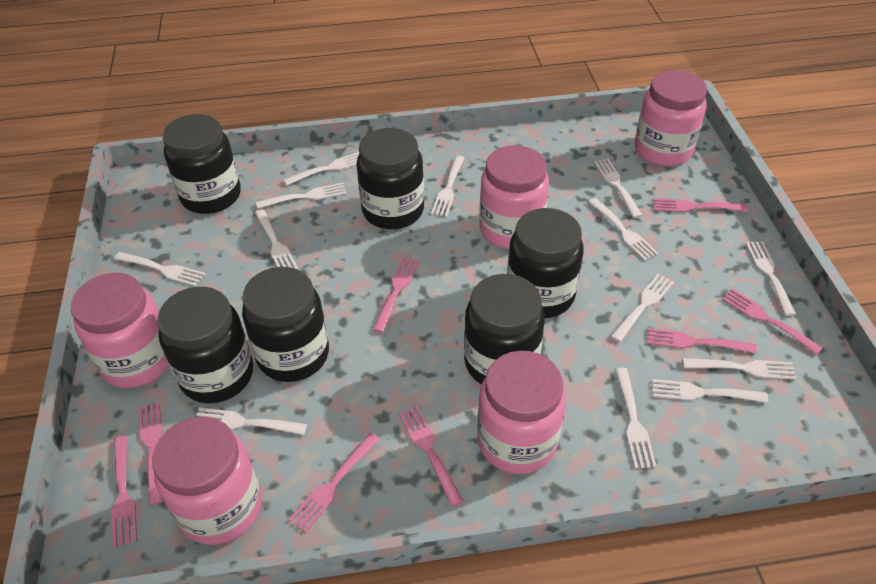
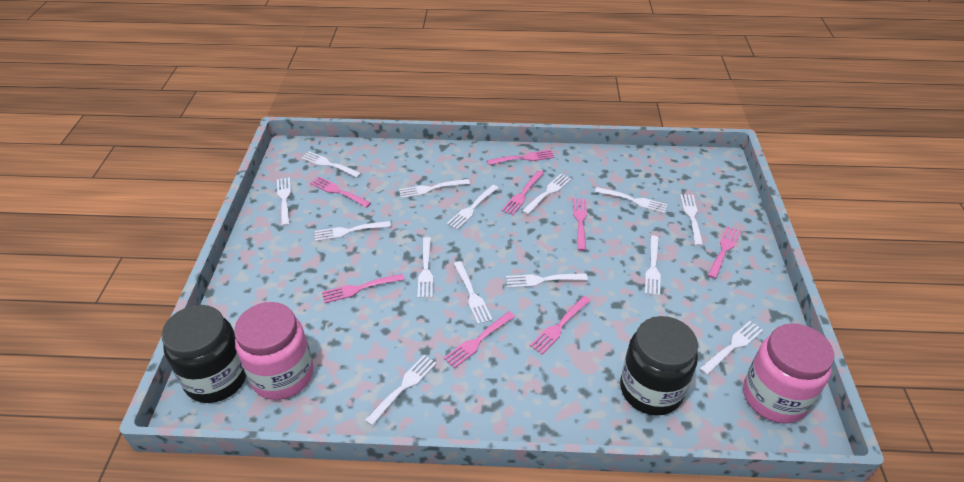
black jar: 6 -> 2
pink jar: 5 -> 2
white fork: 13 -> 14

